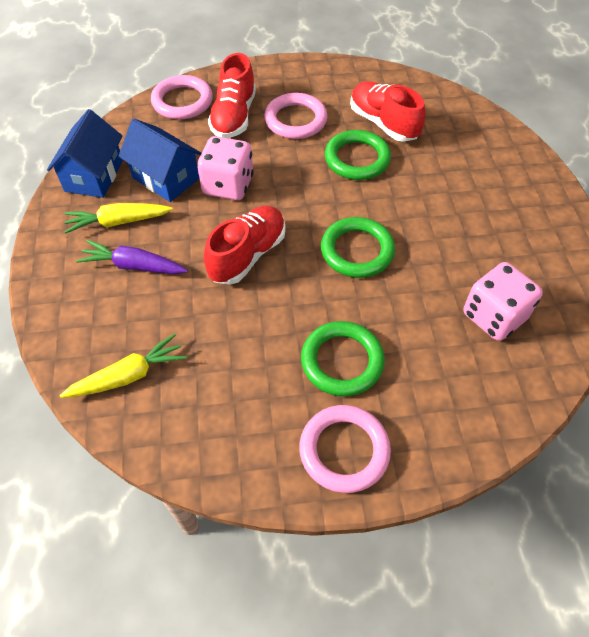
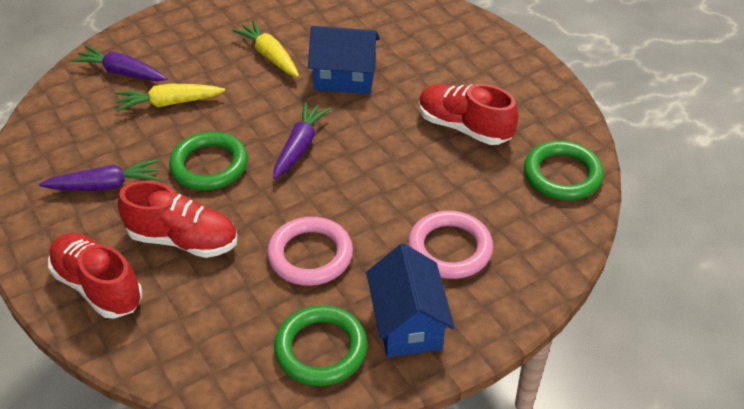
pink dice: 2 -> 0
pink ring: 3 -> 2
purple carrot: 1 -> 3

